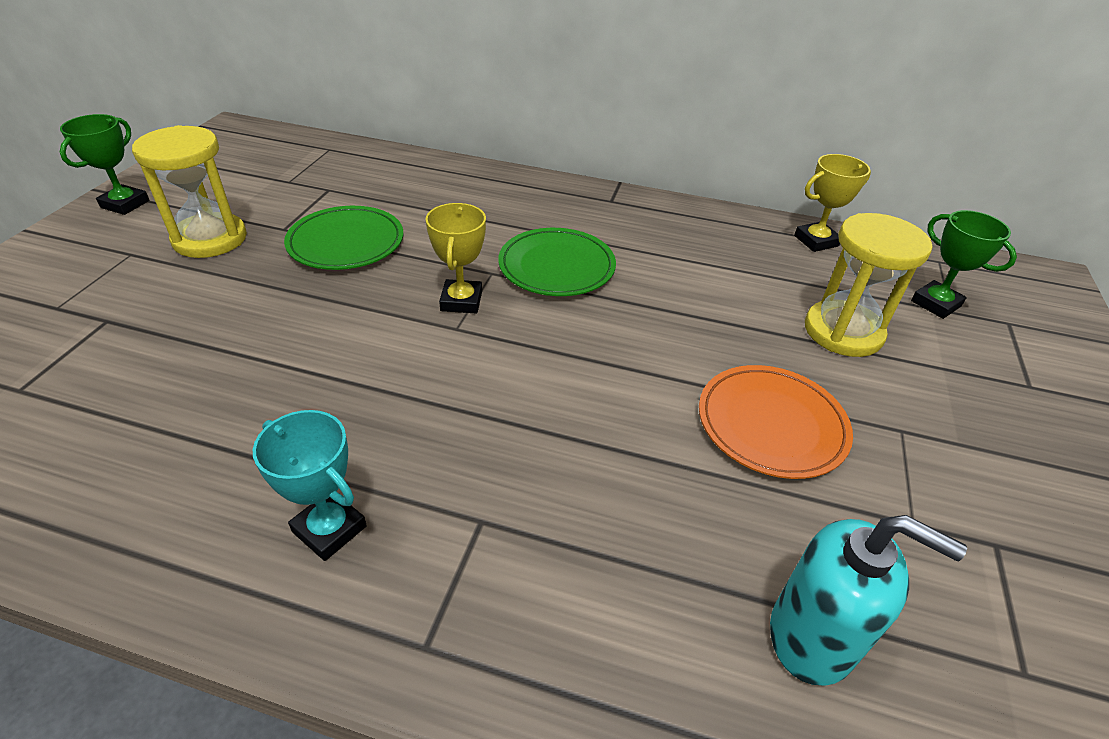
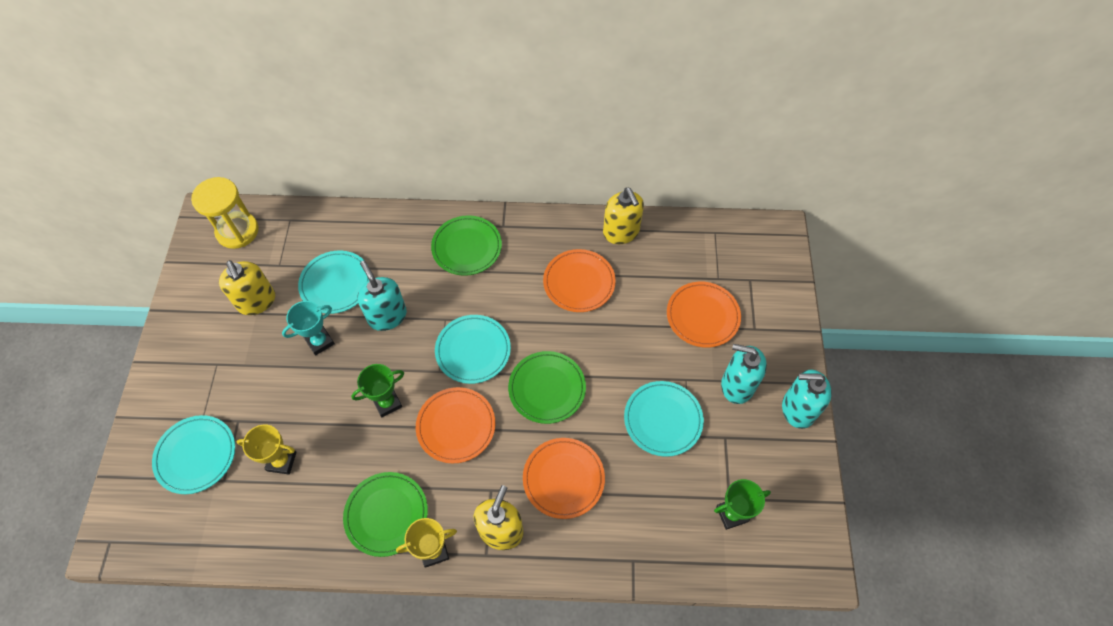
green plate: 2 -> 3
orange plate: 1 -> 4
turquoise plate: 0 -> 4
turquoise soap dispenser: 1 -> 3
yellow hourglass: 2 -> 1
yellow soap dispenser: 0 -> 3

